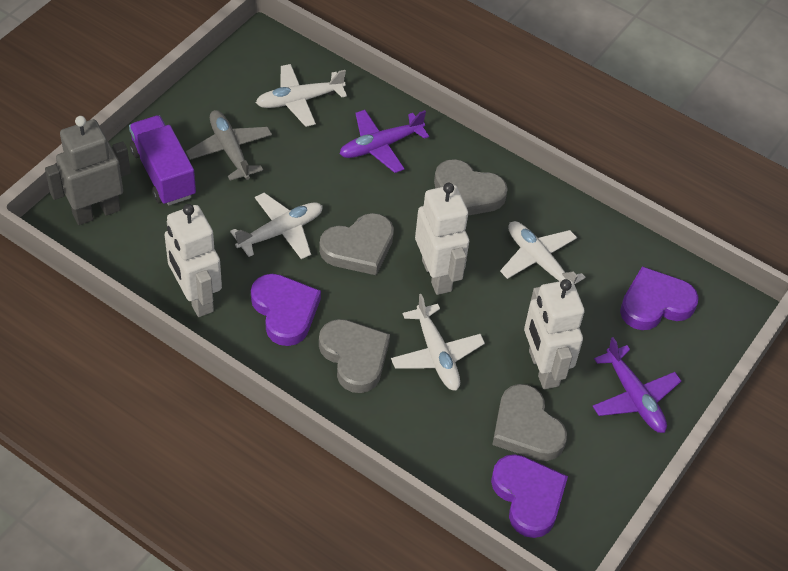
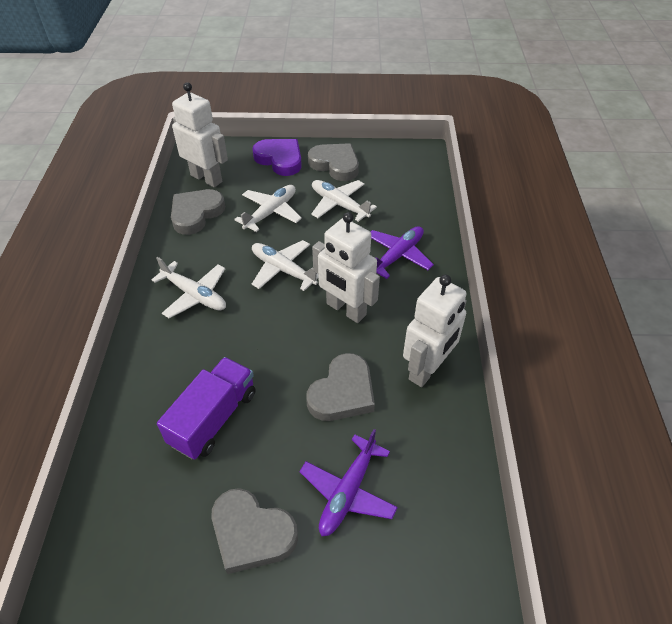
grey plane: 1 -> 0
grey robot: 1 -> 0
purple heart: 3 -> 1

